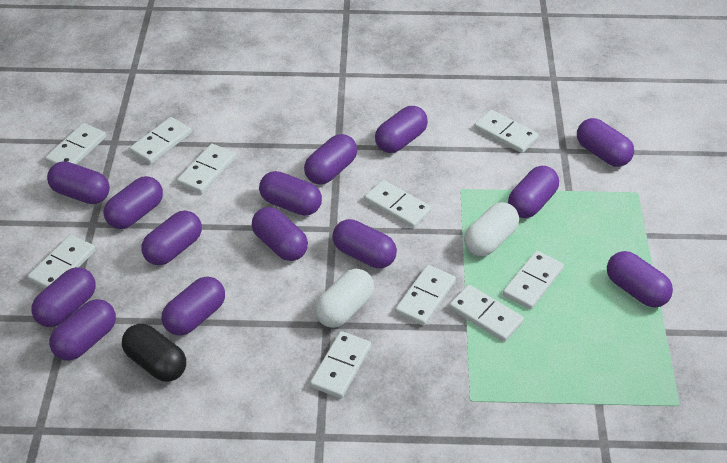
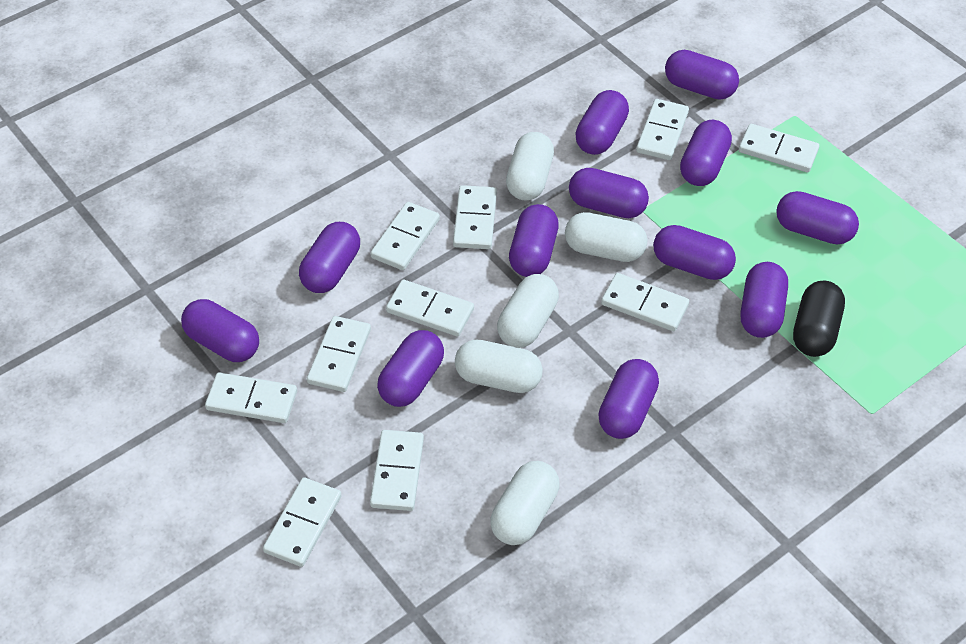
purple capsule: 14 -> 12
white capsule: 2 -> 5

